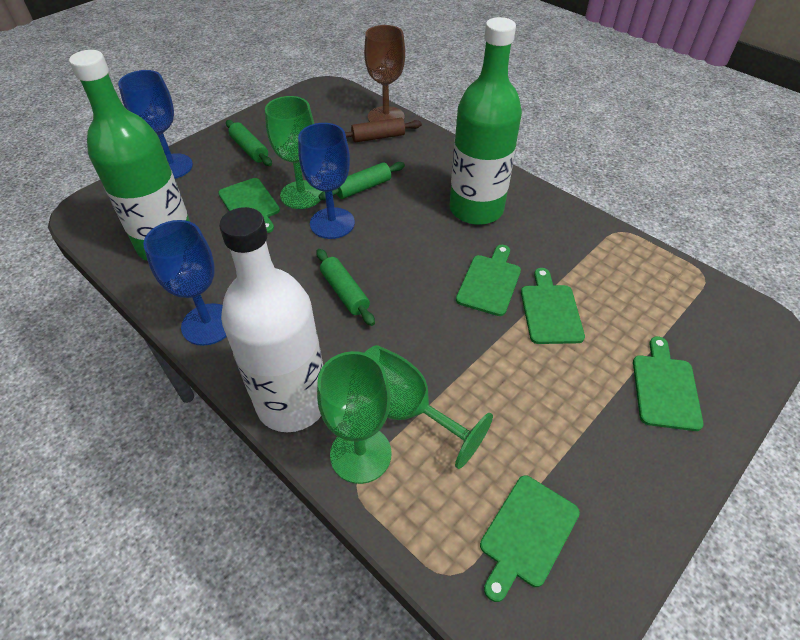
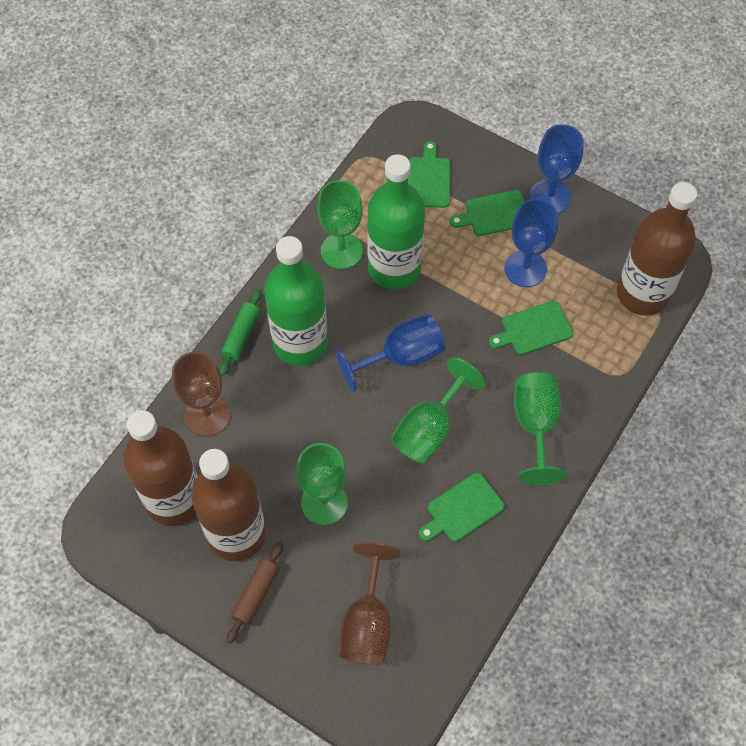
brown bottle: 0 -> 3
brown goblet: 1 -> 2
green cutting board: 5 -> 4
green goblet: 3 -> 4
green rolling pin: 3 -> 1
white bottle: 1 -> 0

